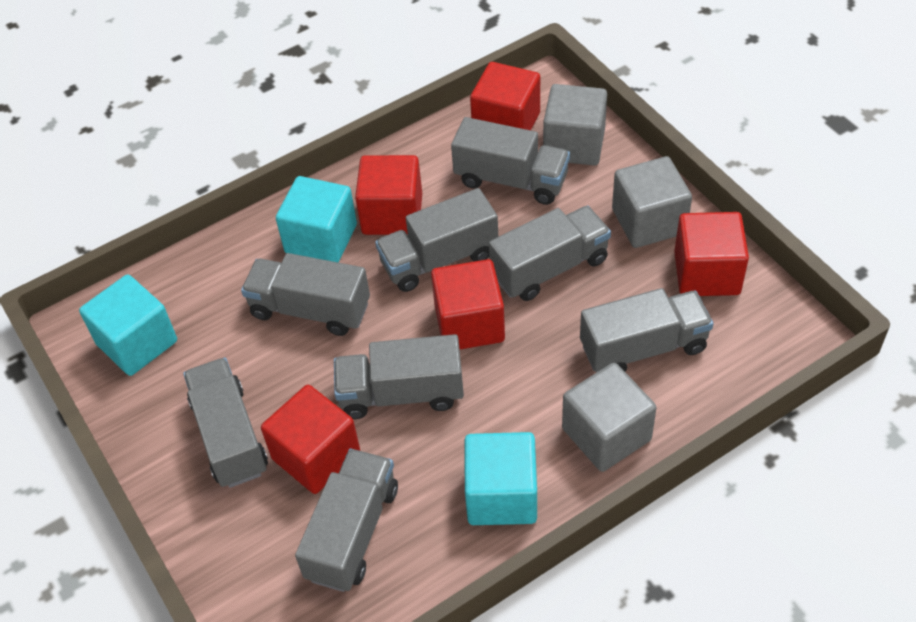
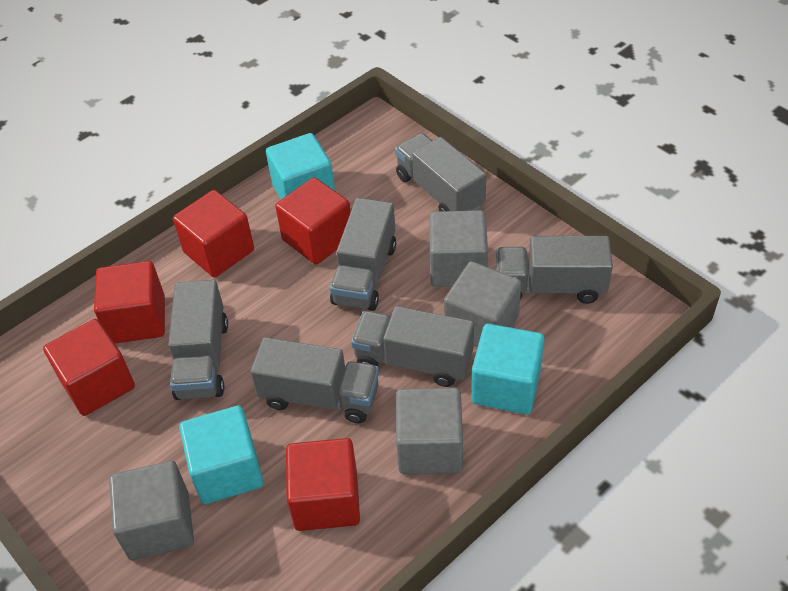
grey cube: 3 -> 4
grey truck: 8 -> 6

